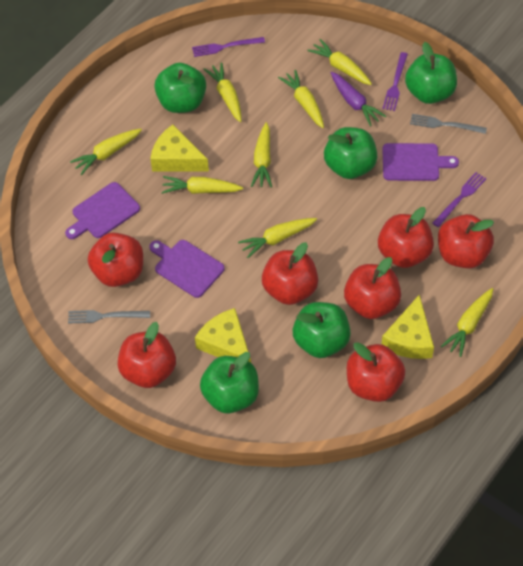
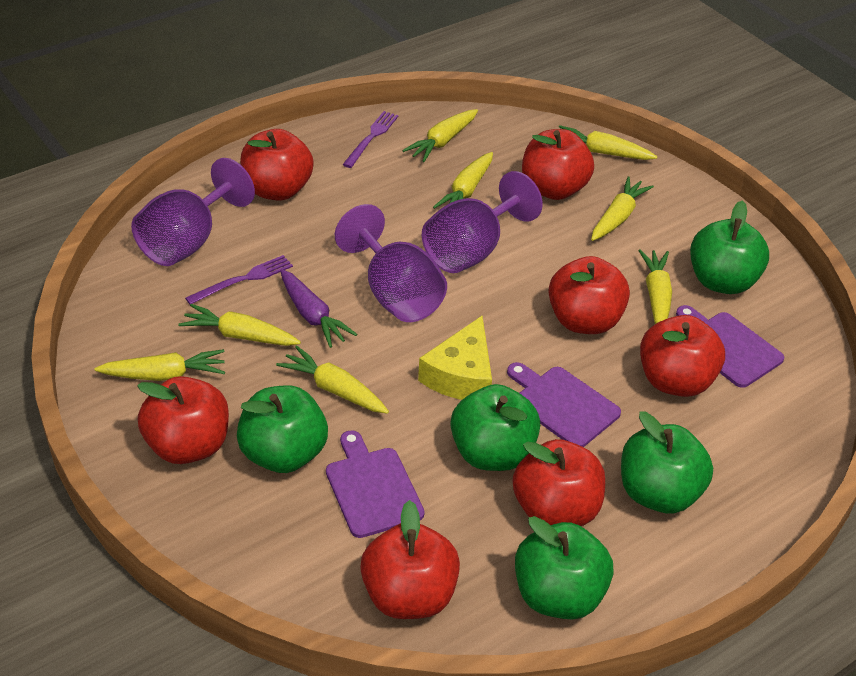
grey fork: 2 -> 0
purple fork: 3 -> 2
purple goblet: 0 -> 3
yellow cheese: 3 -> 1

